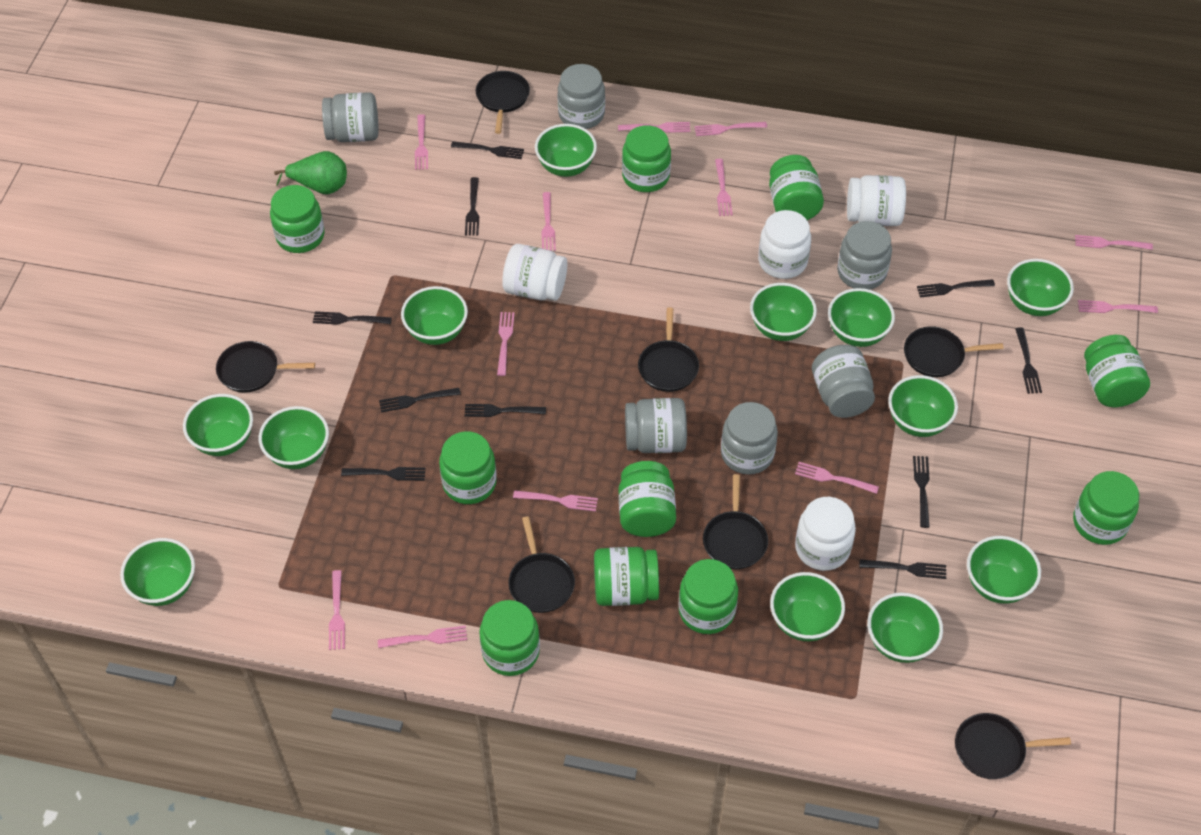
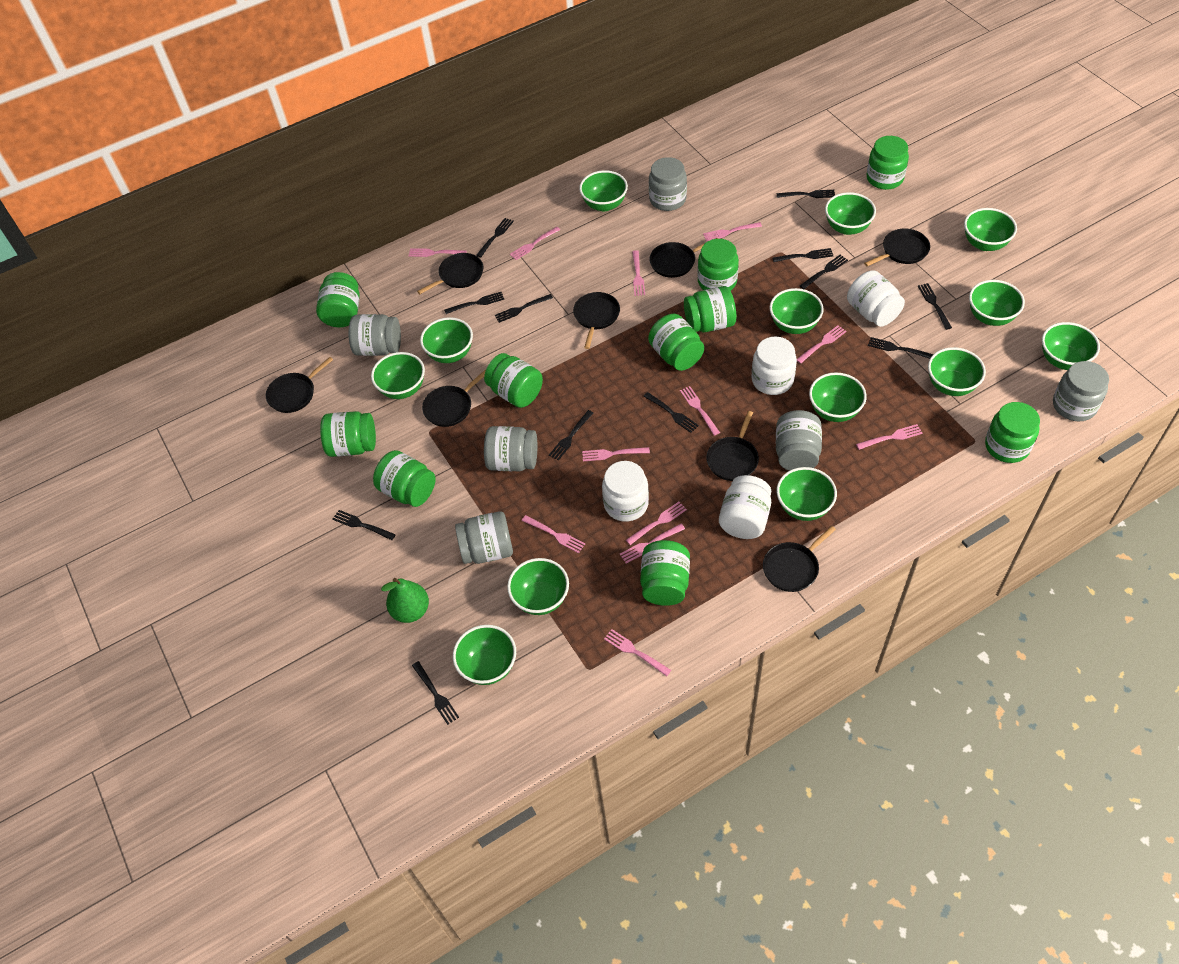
black fork: 10 -> 12
black pan: 7 -> 8
green bowl: 12 -> 13

